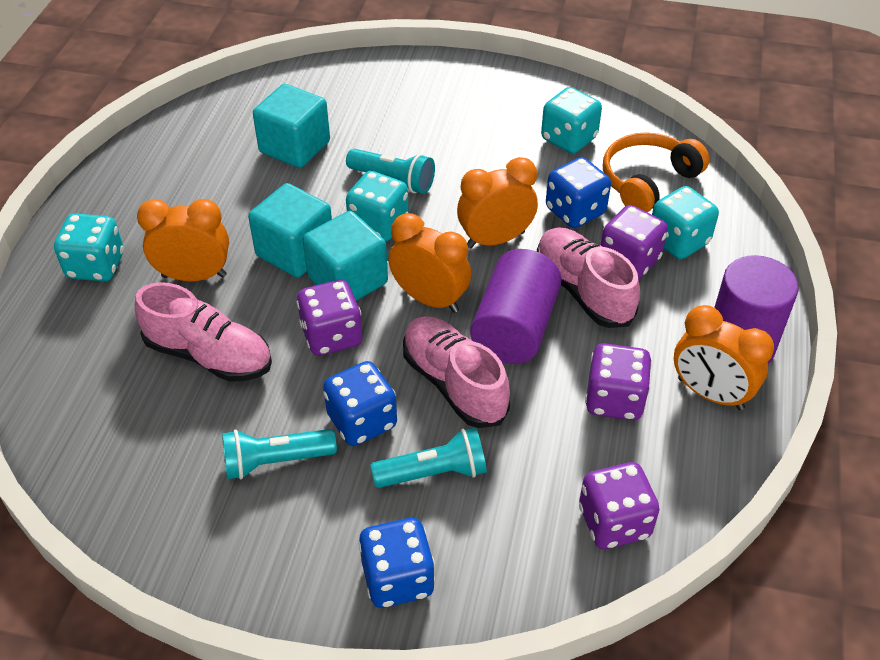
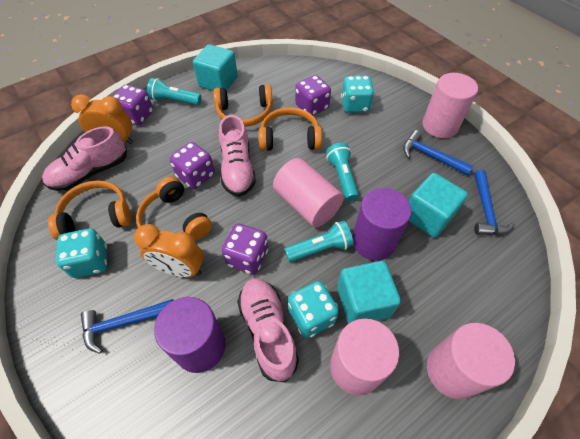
blue dice: 3 -> 0
blue hammer: 0 -> 3
orange clock: 4 -> 2
orange headphones: 1 -> 4
pink cylinder: 0 -> 4
turquoise dice: 4 -> 3

